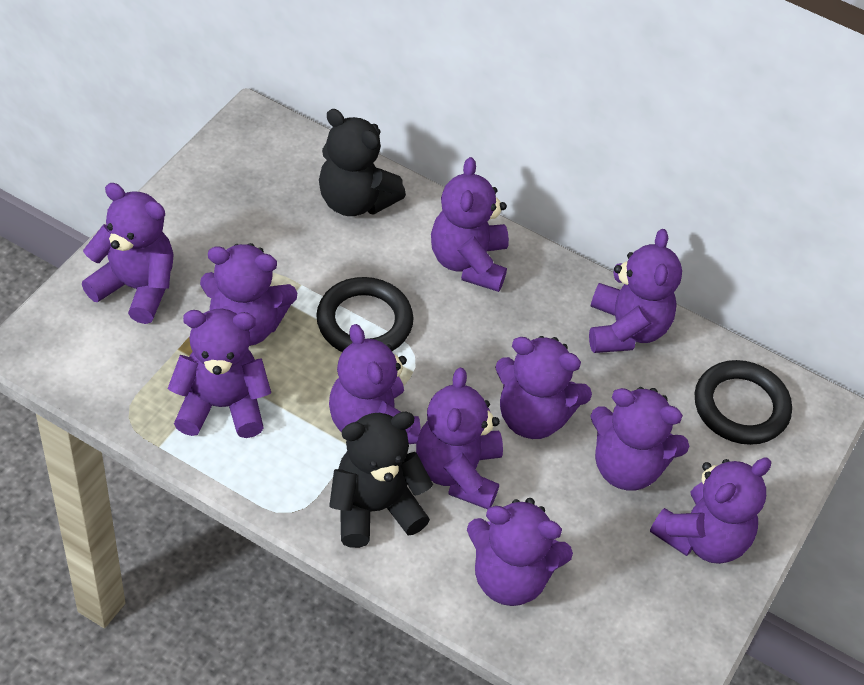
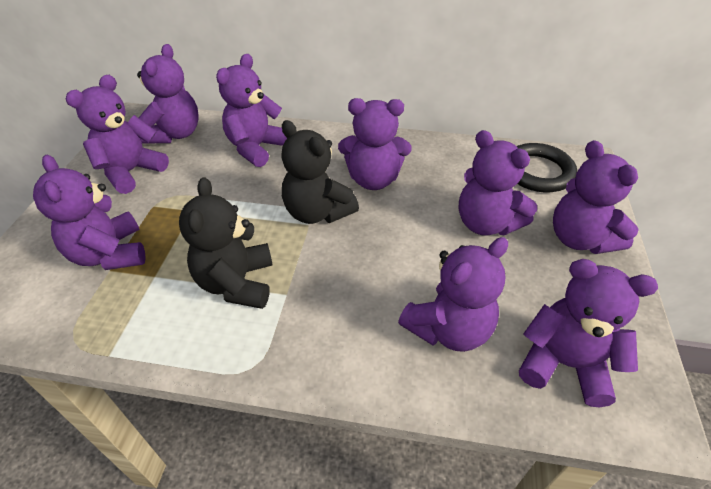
black ring: 2 -> 1
purple teddy bear: 11 -> 9

